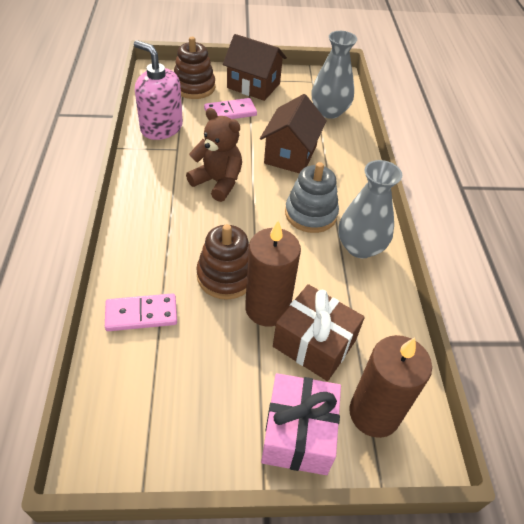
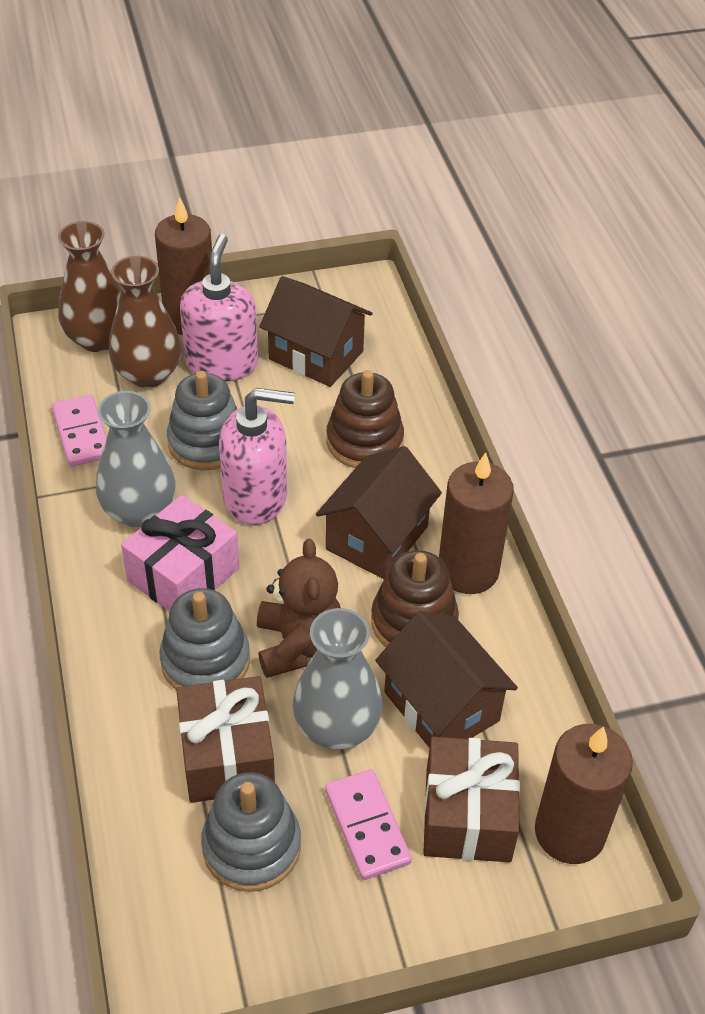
brown candle: 2 -> 3
brown gift: 1 -> 2
brown house: 2 -> 3
brown vase: 0 -> 2
grey stacking toy: 1 -> 3
pink soap dispenser: 1 -> 2

